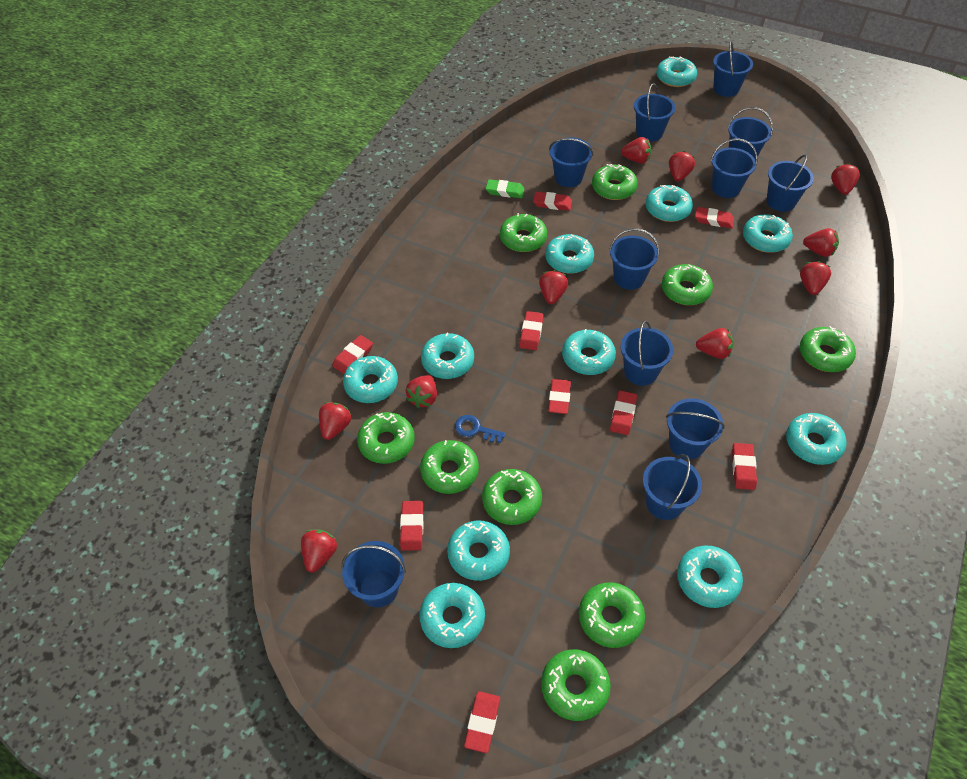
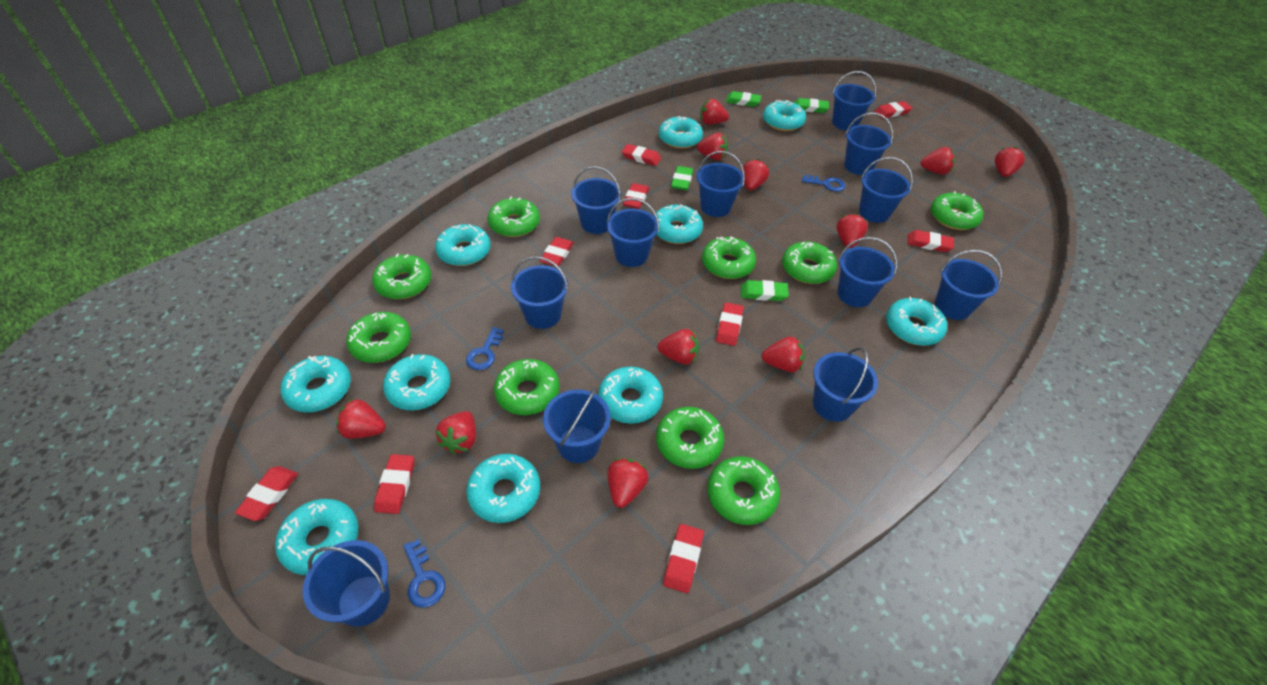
blue bucket: 11 -> 12
blue key: 1 -> 3
green eraser: 1 -> 4
red strawberry: 10 -> 11
turquoise donut: 11 -> 10

